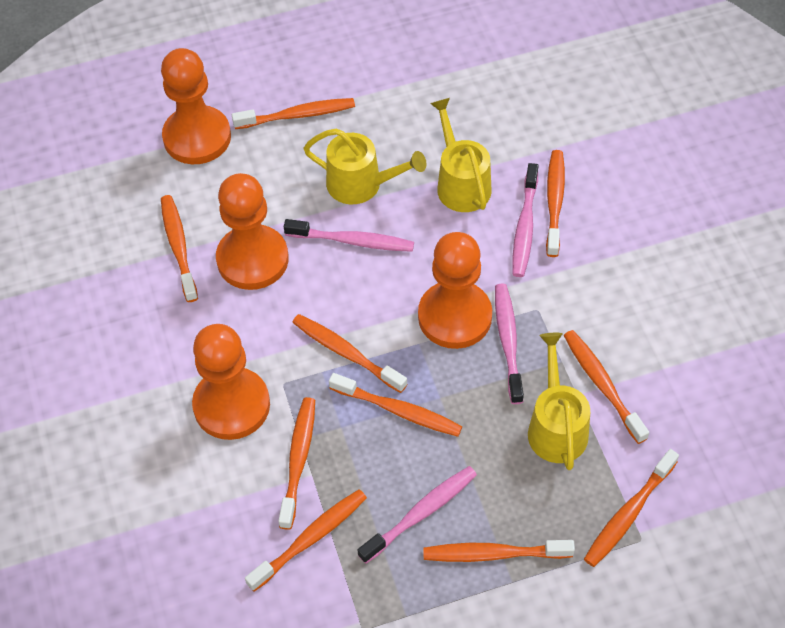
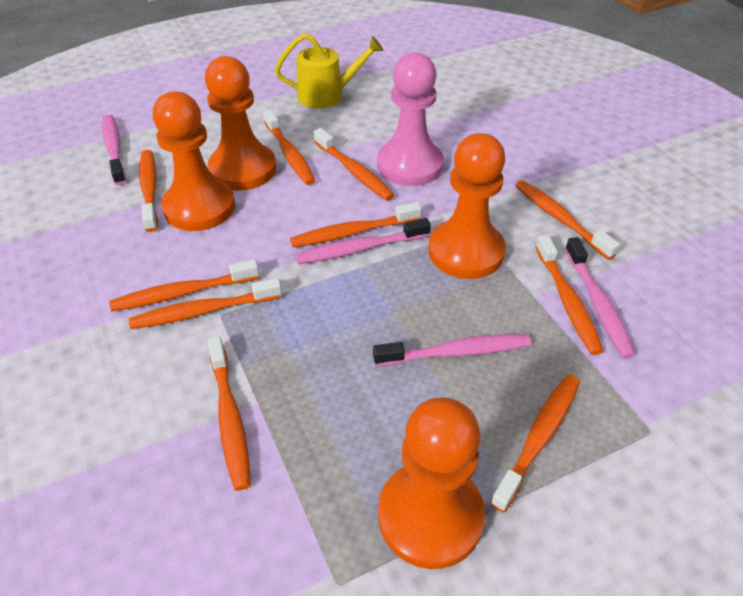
pink pawn: 0 -> 1
yellow watering can: 3 -> 1

